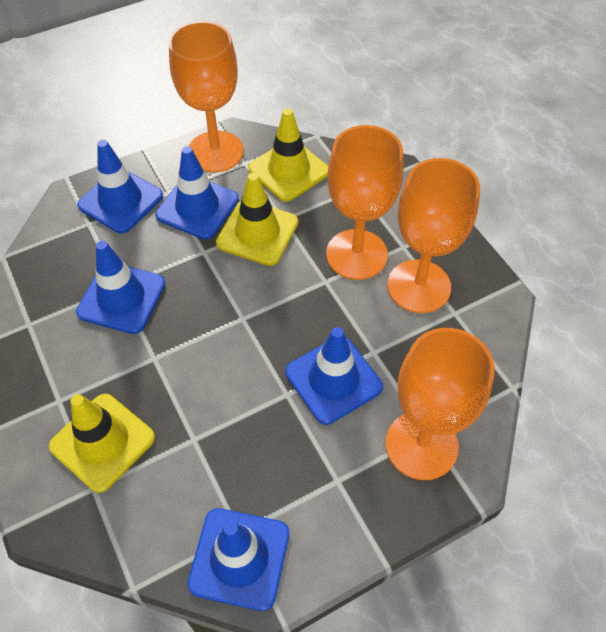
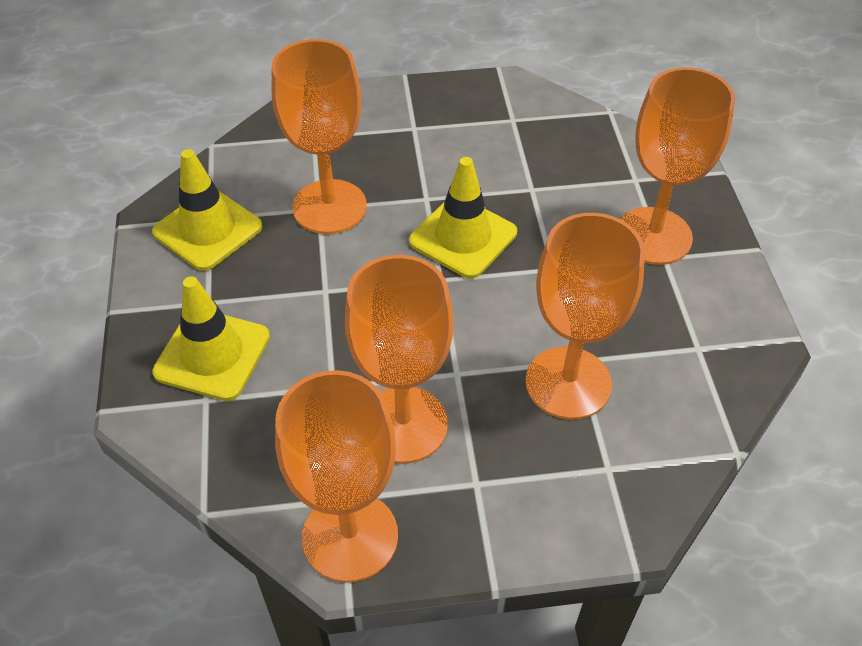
blue traffic cone: 5 -> 0
orange goblet: 4 -> 5

